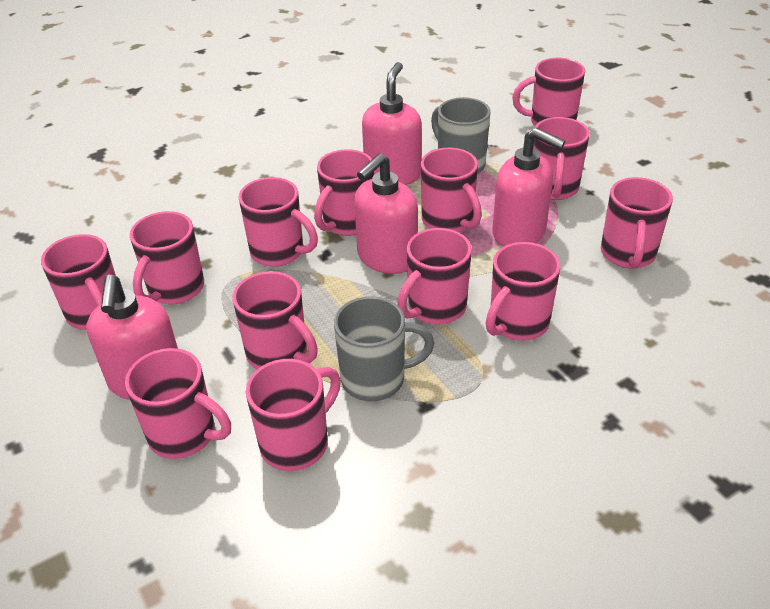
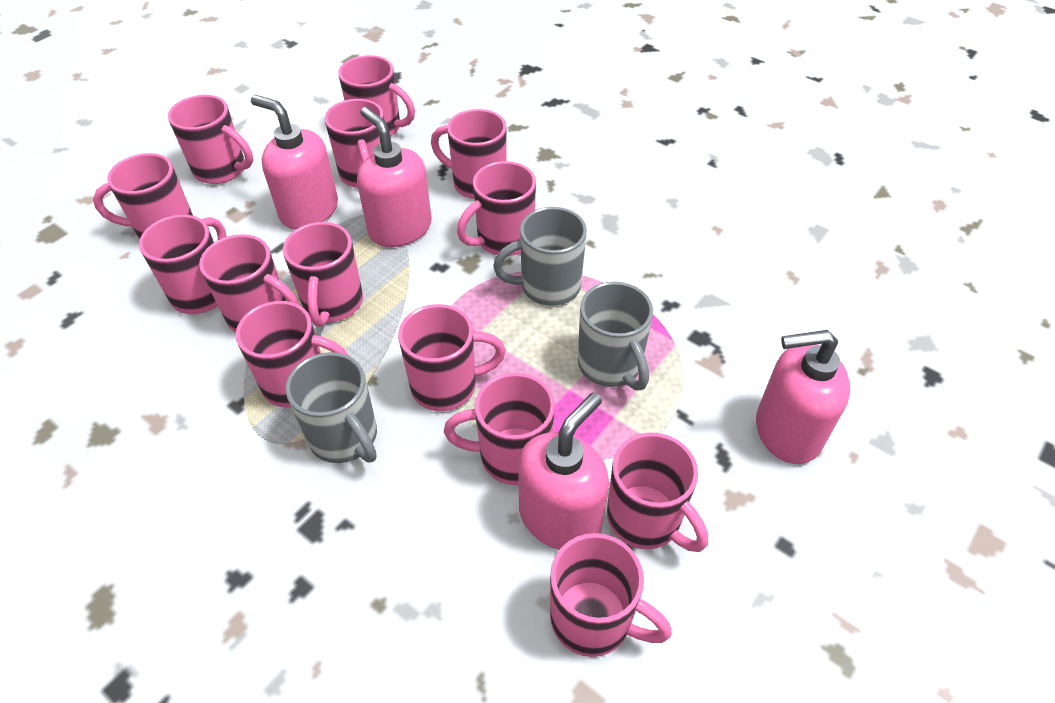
grey mug: 2 -> 3
pink mug: 13 -> 14

